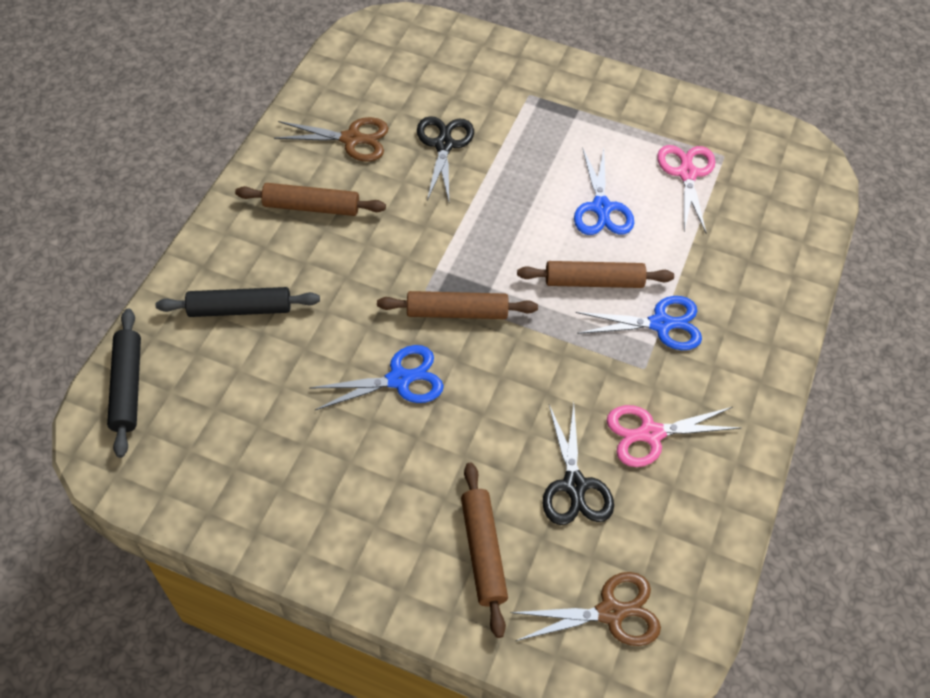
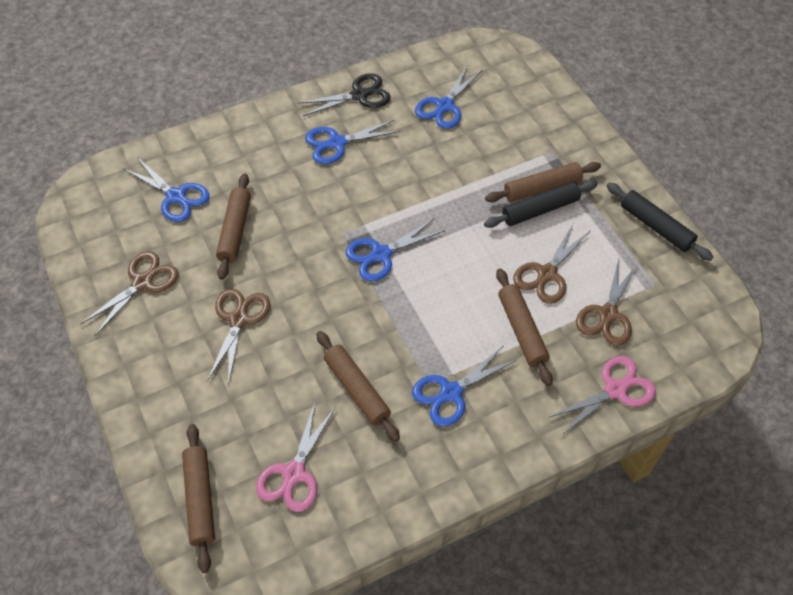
black scissors: 2 -> 1
blue scissors: 3 -> 5
brown rolling pin: 4 -> 5
brown scissors: 2 -> 4

